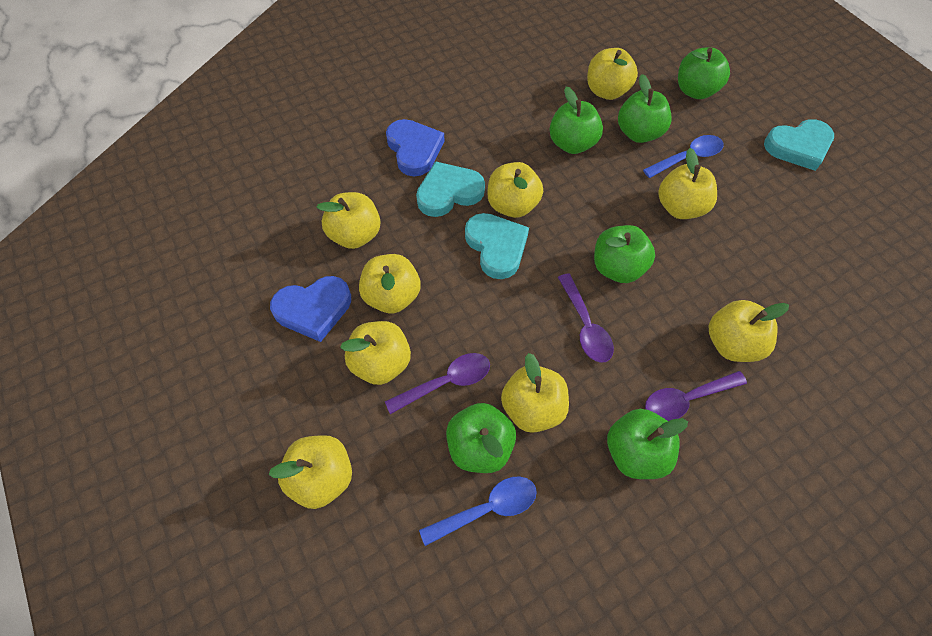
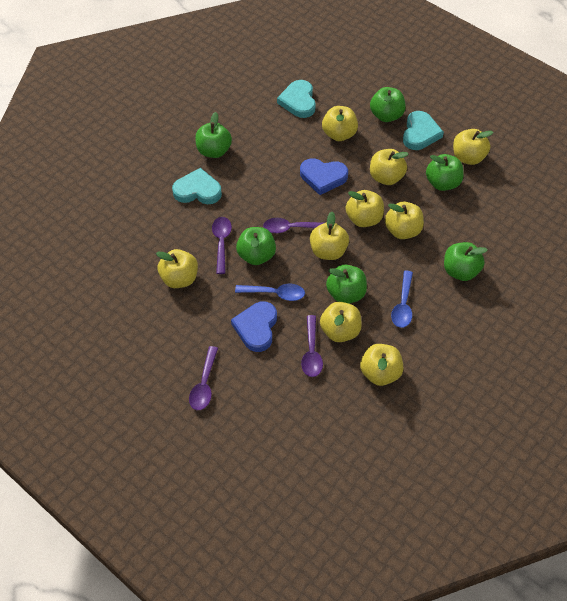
purple spoon: 3 -> 4

